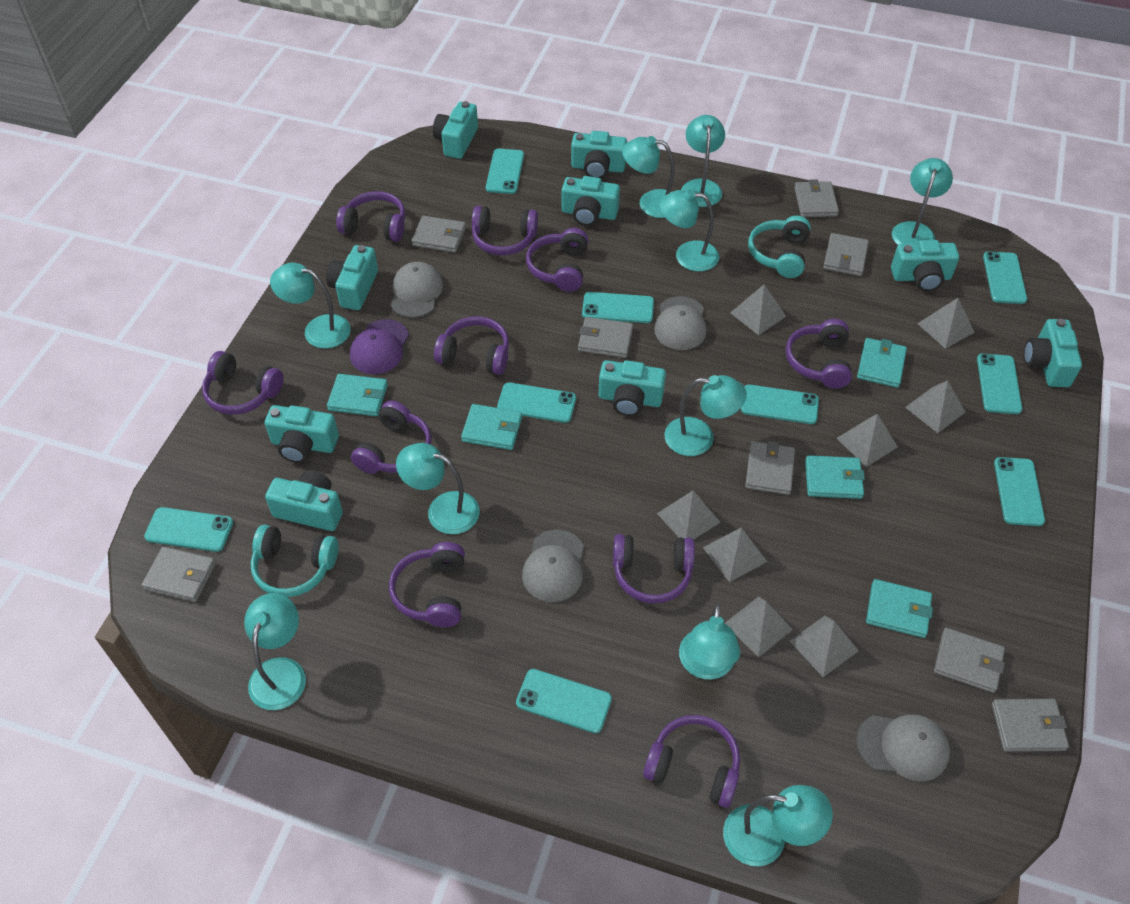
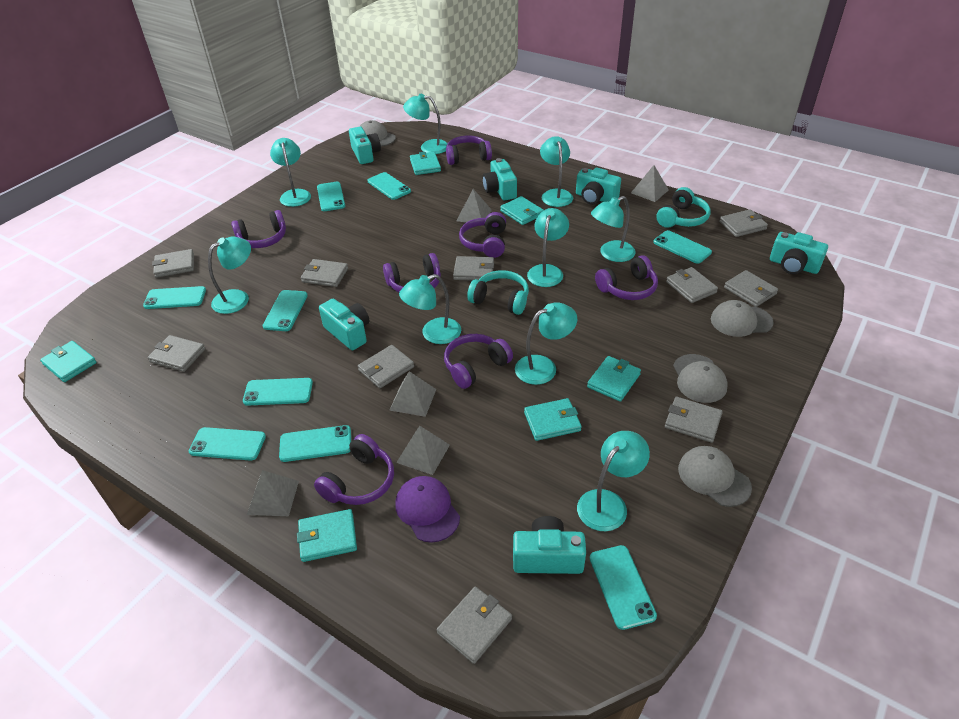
grey pyramid: 8 -> 5
grey wallet: 8 -> 10
purple headphones: 10 -> 7
turquoise camera: 9 -> 6
turquoise lamp: 10 -> 9
turquoise wallet: 5 -> 6

